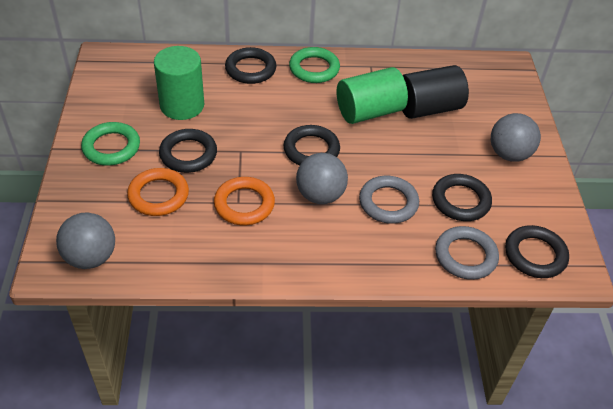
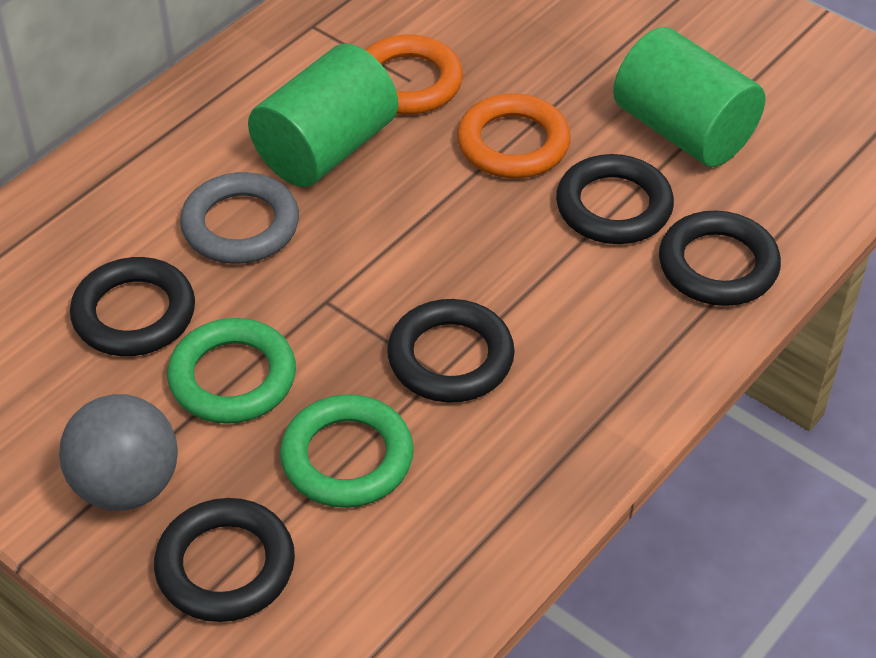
black cylinder: 1 -> 0
grey ball: 3 -> 1
grey ring: 2 -> 1

